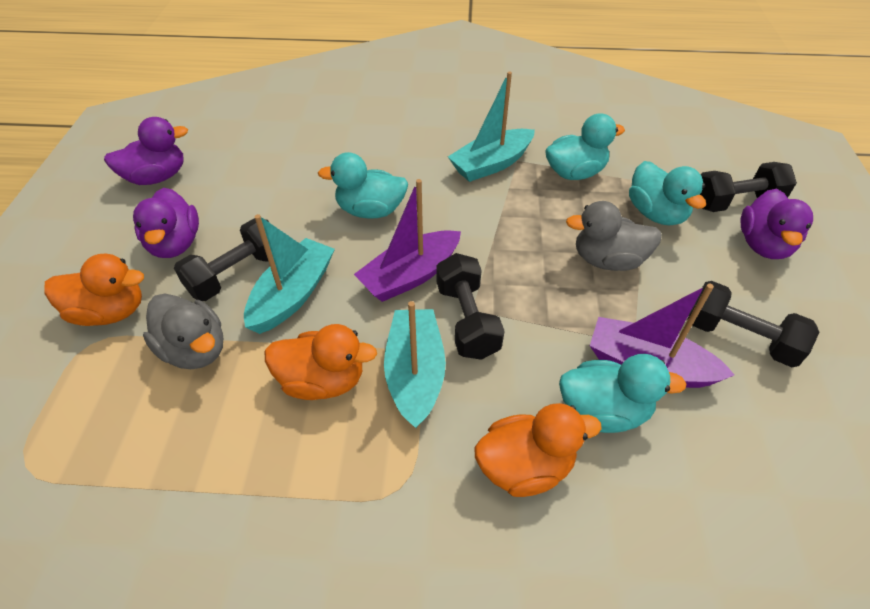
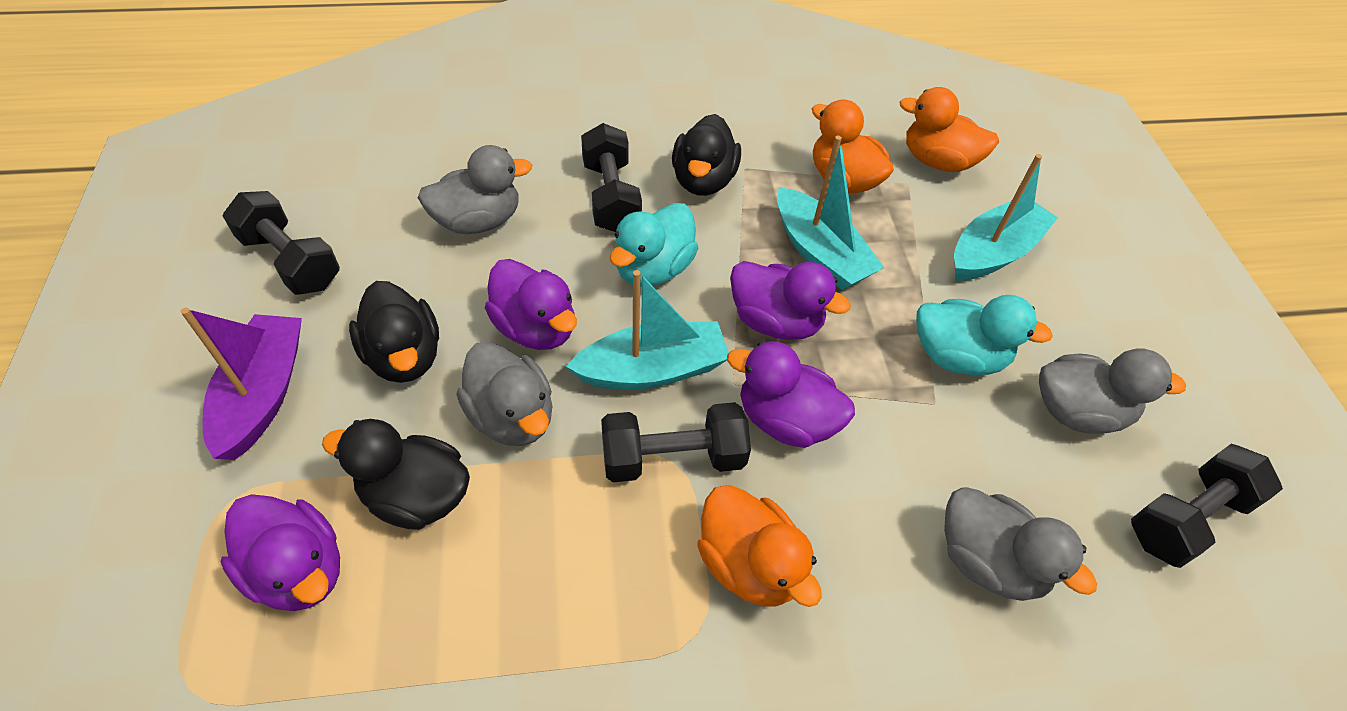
black duck: 0 -> 3
grey duck: 2 -> 4
purple boat: 2 -> 1
purple duck: 3 -> 4
turquoise duck: 4 -> 2

